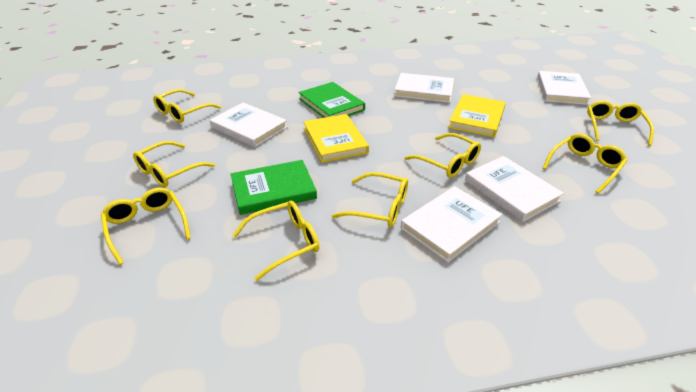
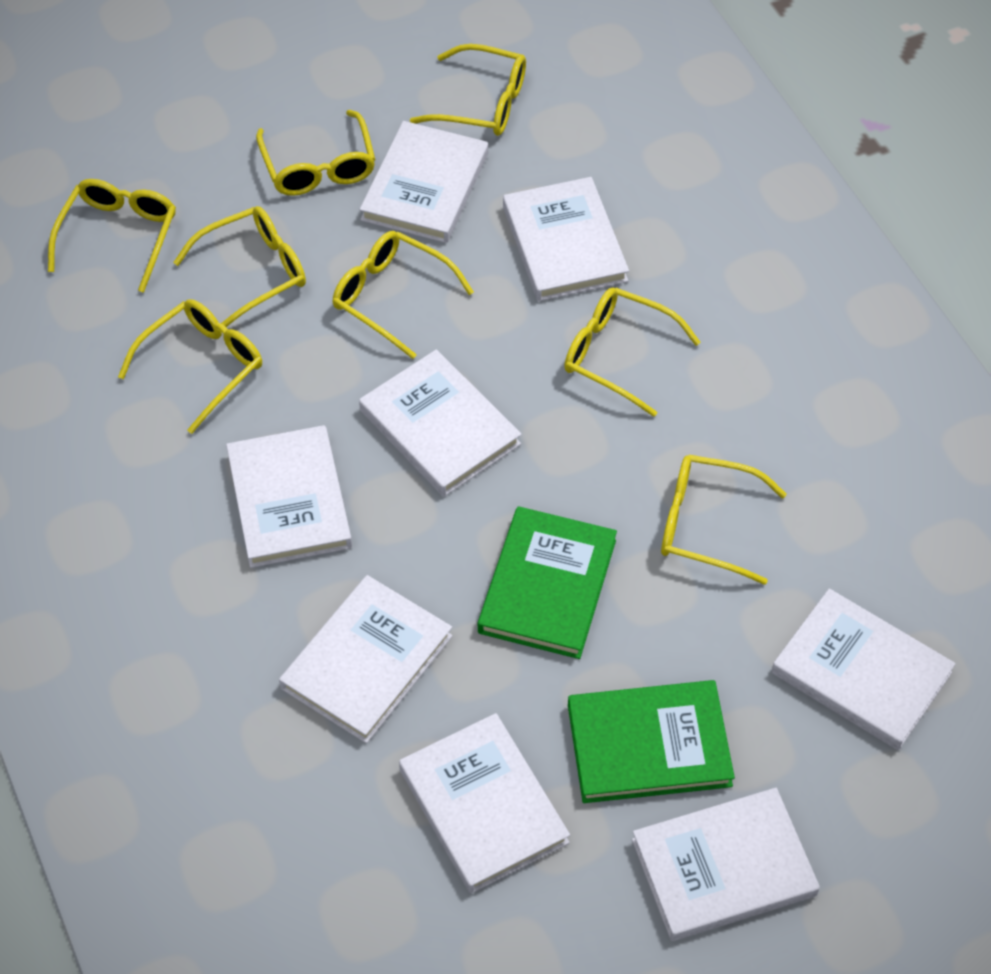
white book: 5 -> 8
yellow book: 2 -> 0

